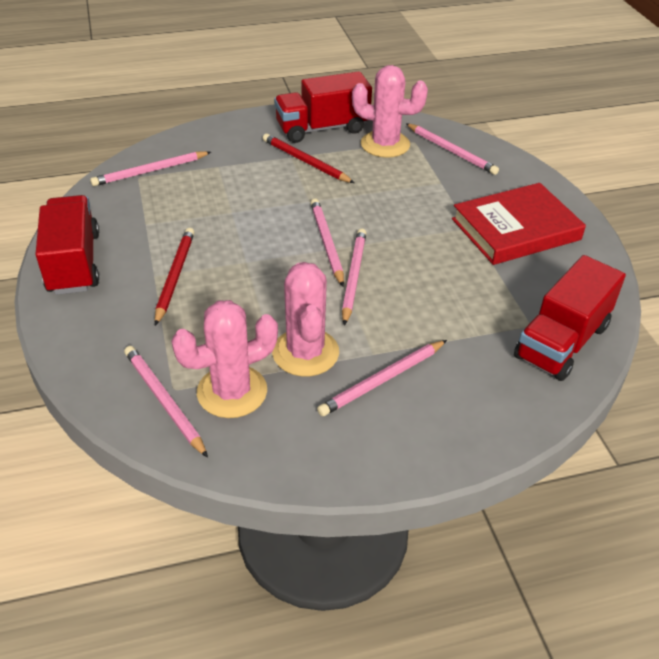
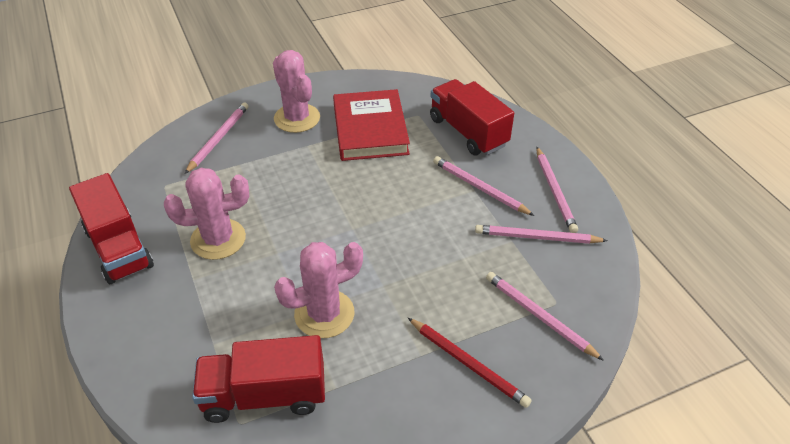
pink pencil: 6 -> 5
red pencil: 2 -> 1

